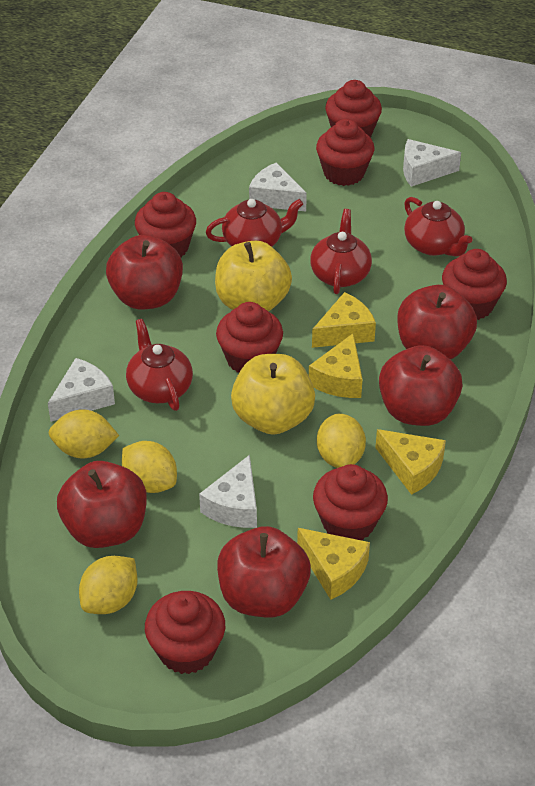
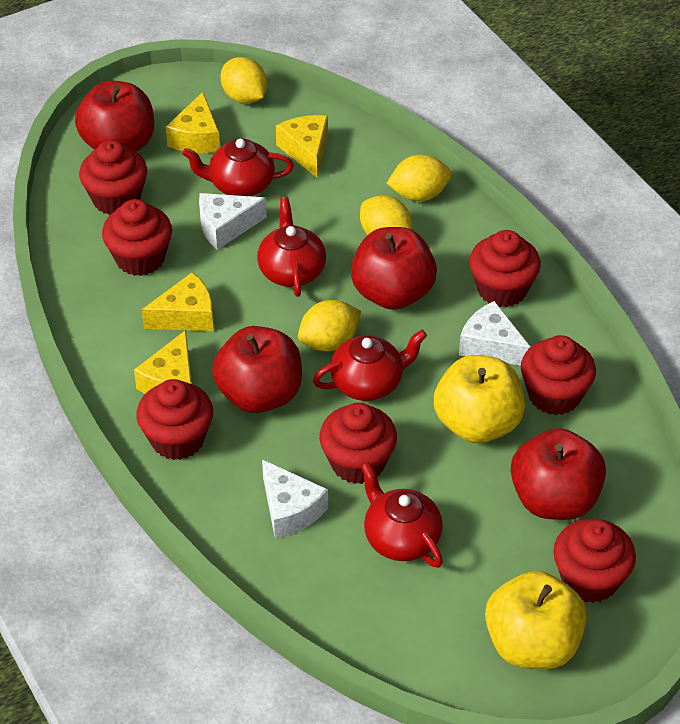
red apple: 5 -> 4
white cheese: 4 -> 3

